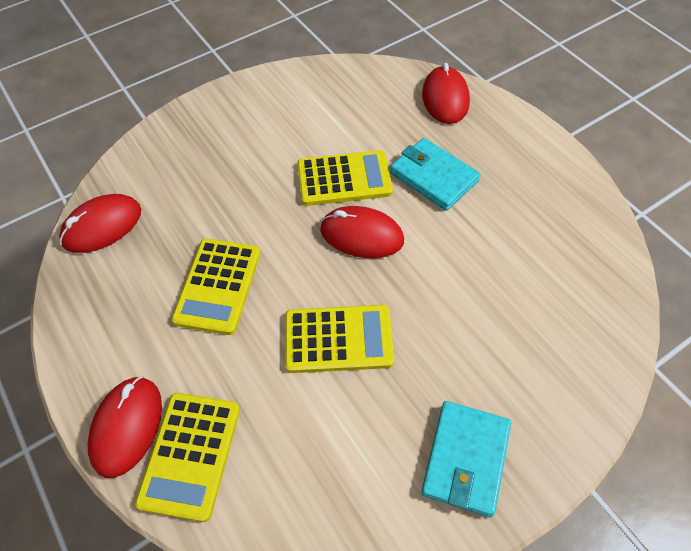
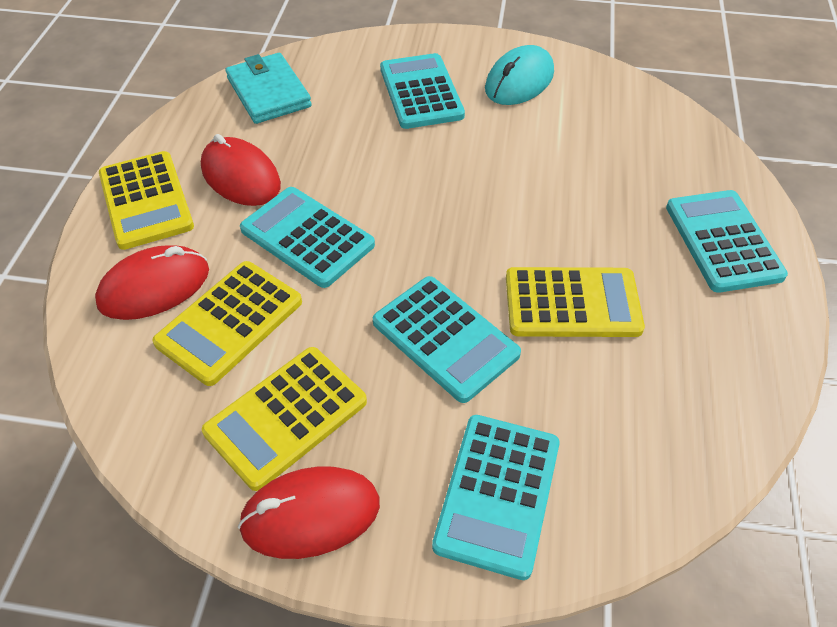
red mouse: 4 -> 3
turquoise calculator: 0 -> 5
turquoise mouse: 0 -> 1
turquoise wallet: 2 -> 1

